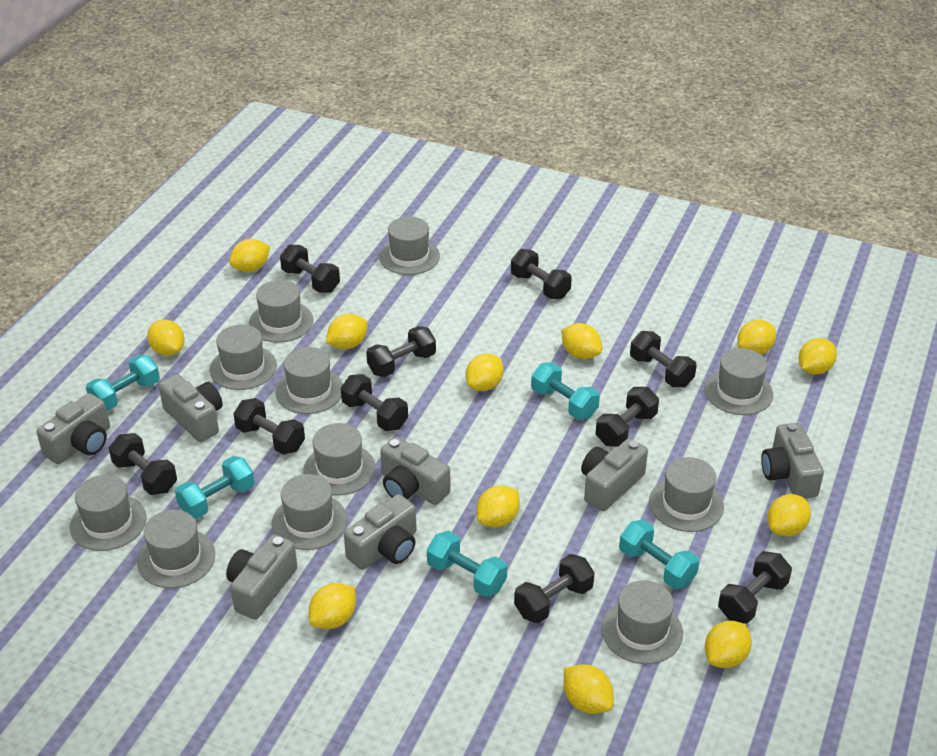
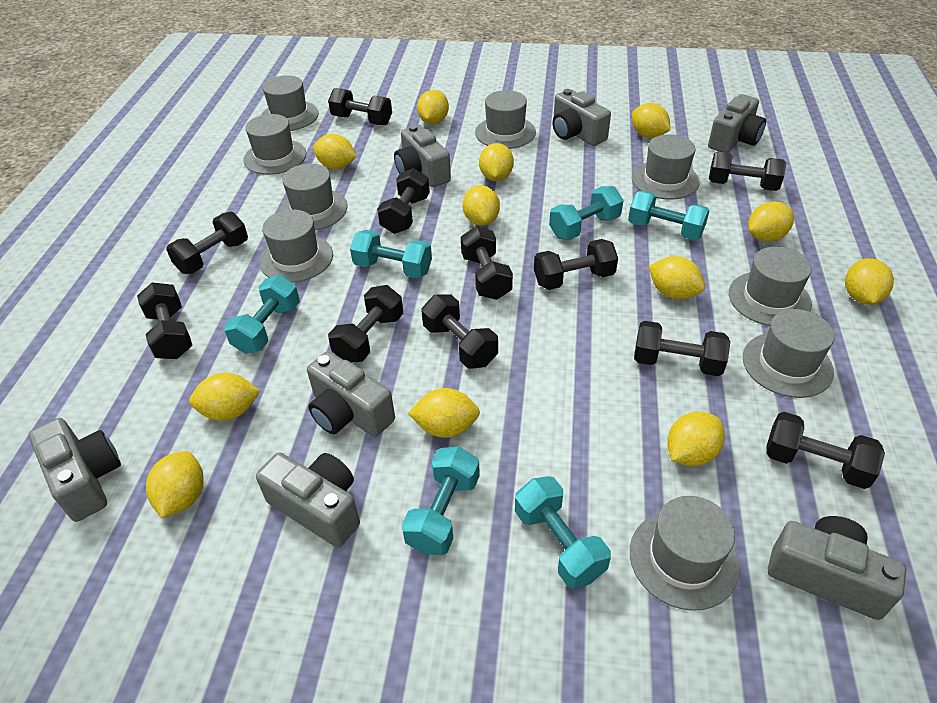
black dumbbell: 10 -> 11
grey hat: 11 -> 9
turquoise dumbbell: 5 -> 6

